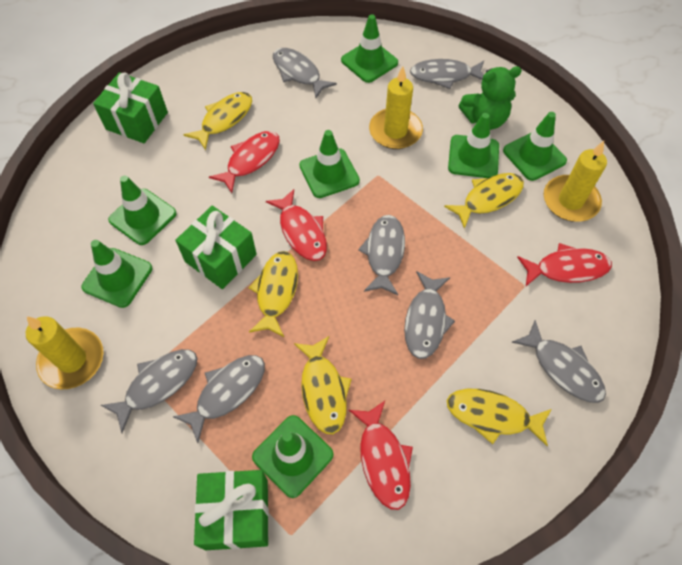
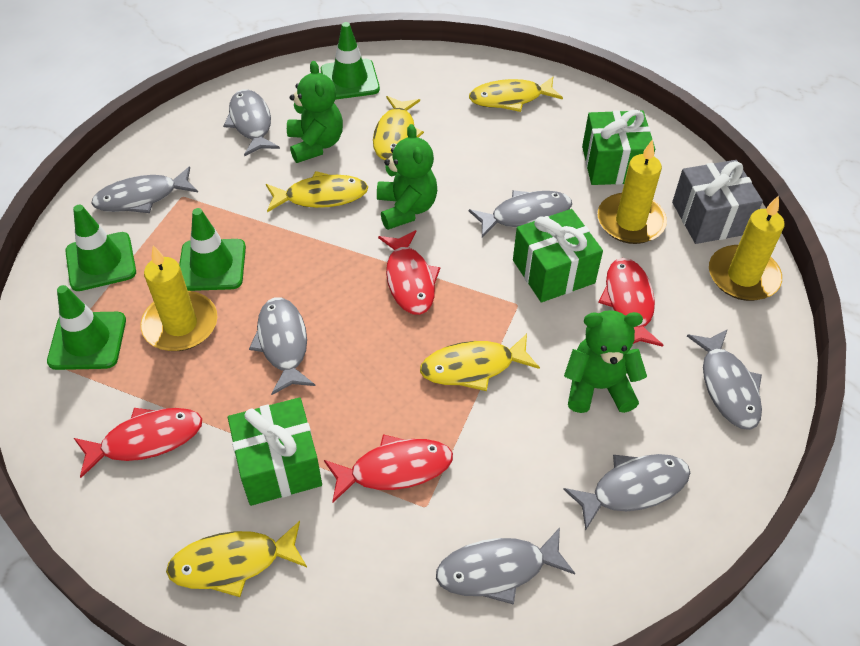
green teddy bear: 1 -> 3
green traffic cone: 7 -> 4
grey gift: 0 -> 1

